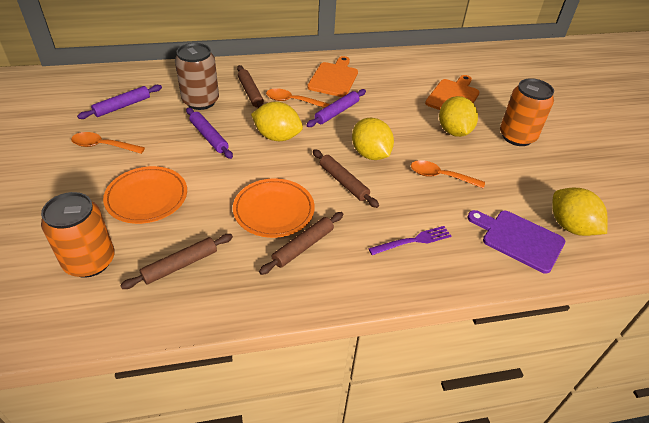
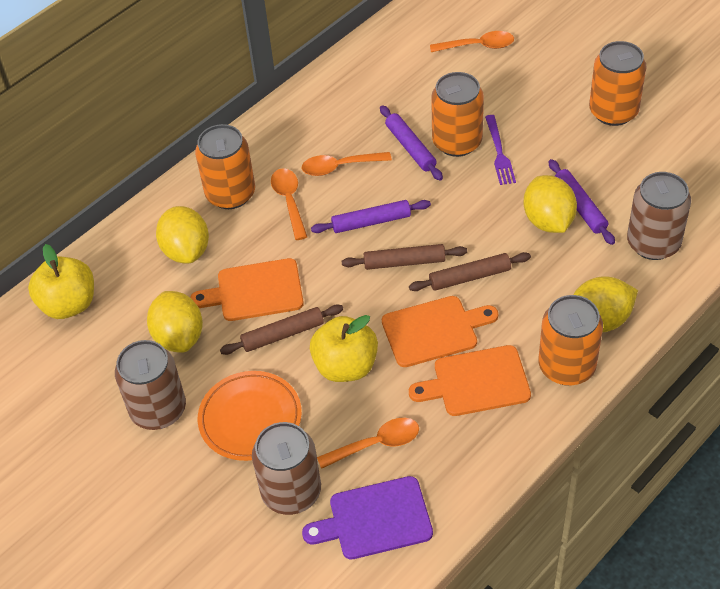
brown can: 1 -> 3
brown rolling pin: 4 -> 3
orange can: 2 -> 4
orange cutting board: 2 -> 3
orange plate: 2 -> 1
orange spoon: 3 -> 4
yellow apple: 0 -> 2

